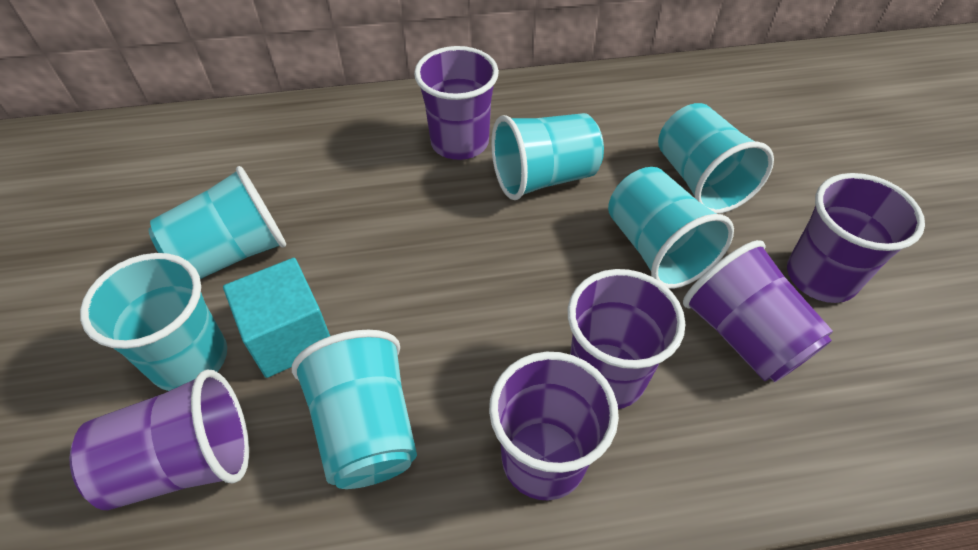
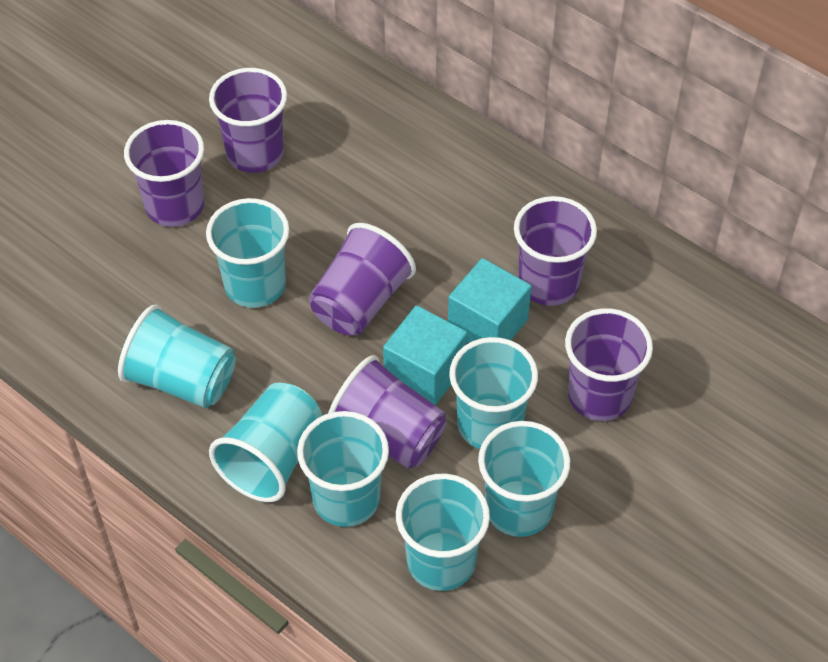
turquoise cube: 1 -> 2
turquoise cup: 6 -> 7

